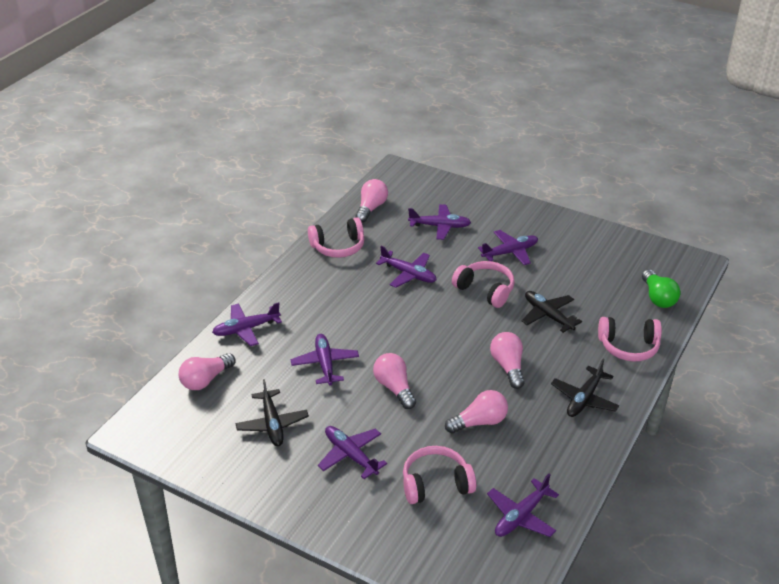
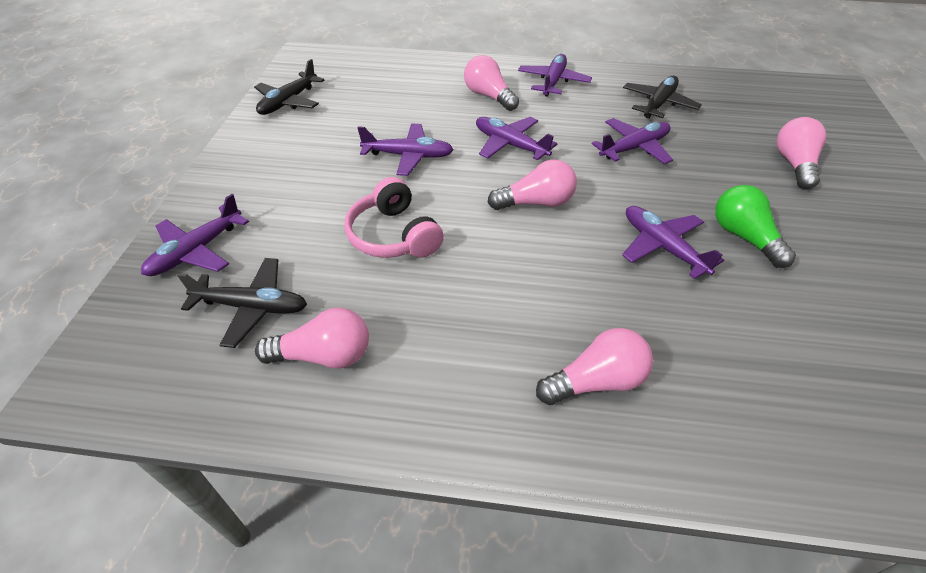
pink headphones: 4 -> 1
purple plane: 7 -> 6

